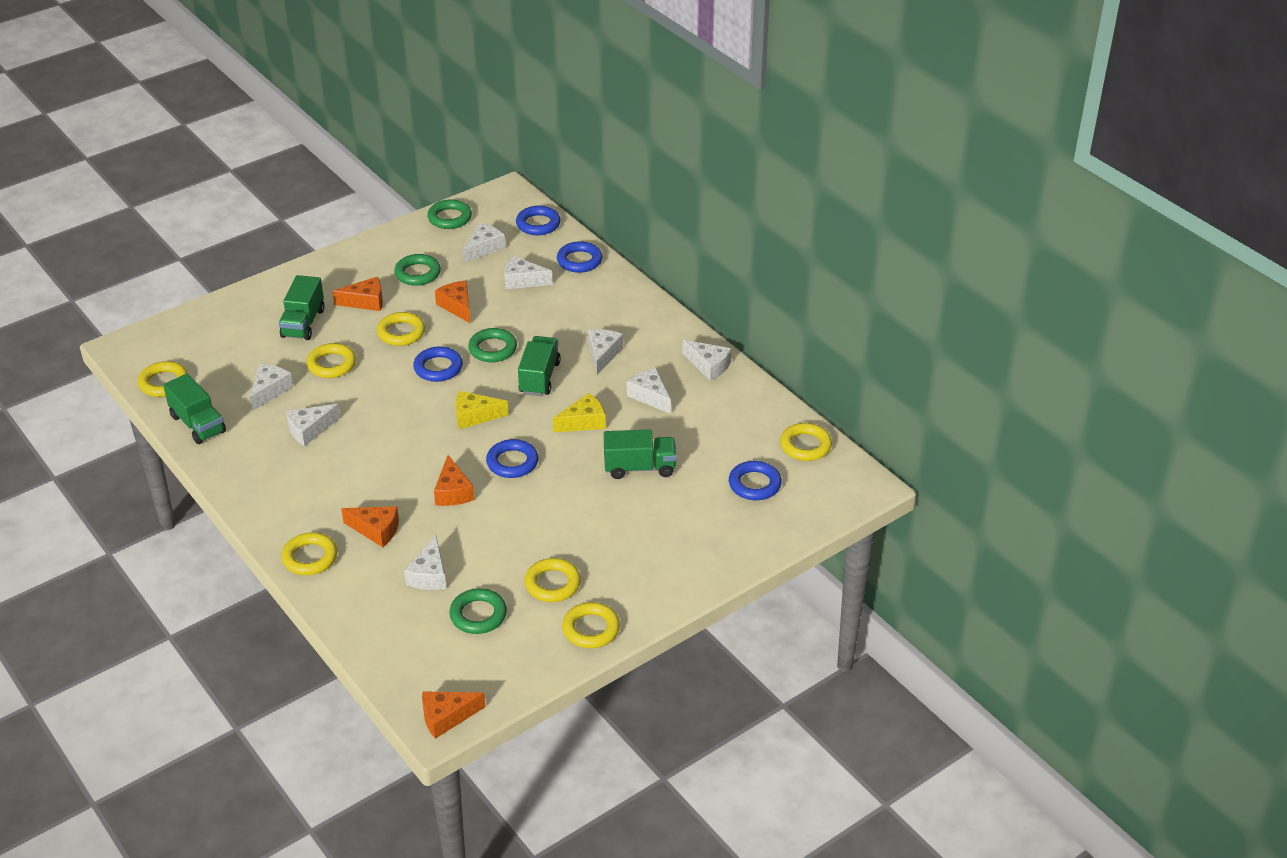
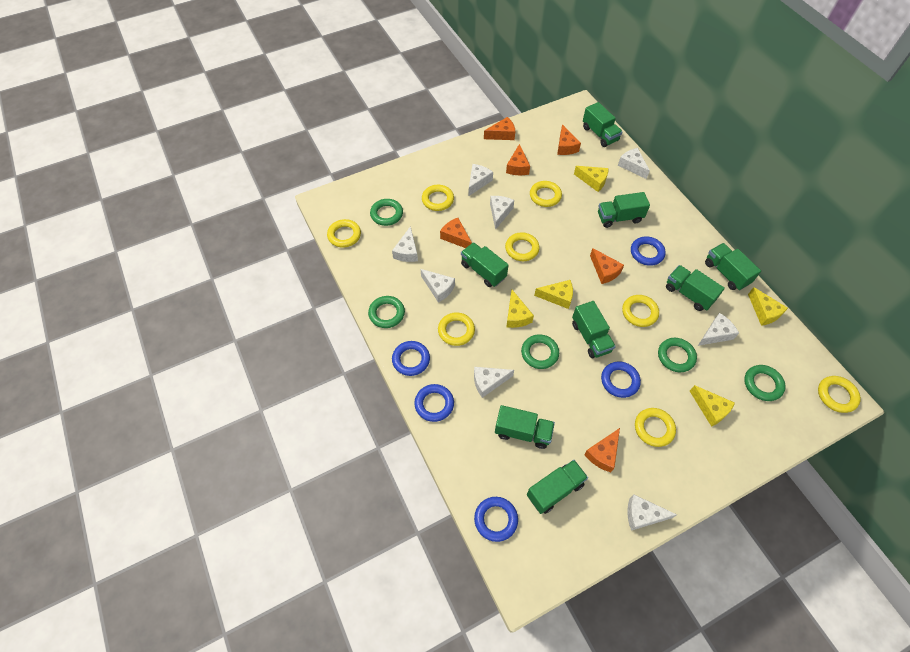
green ring: 4 -> 5
green truck: 4 -> 8
orange cheese: 5 -> 6
yellow cheese: 2 -> 5
yellow ring: 7 -> 8

